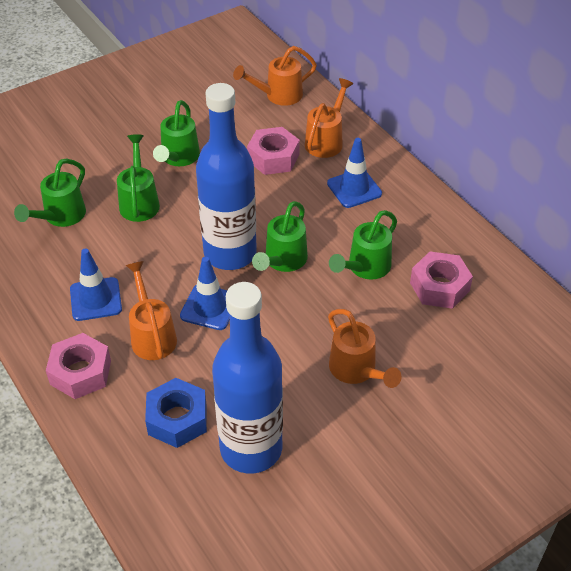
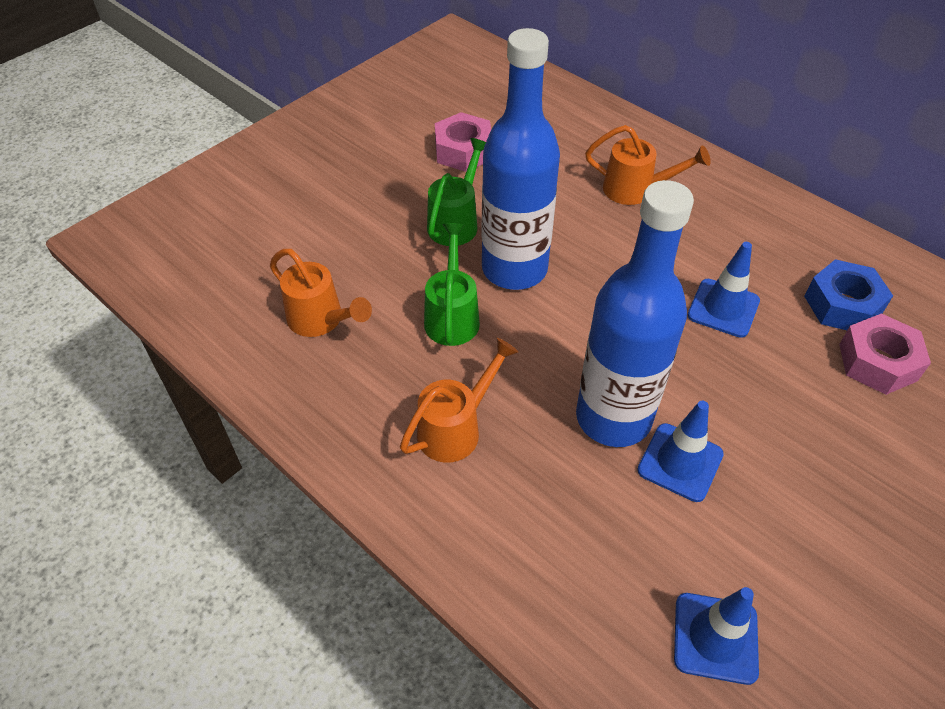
green watering can: 5 -> 2
orange watering can: 4 -> 3
pink nut: 3 -> 2

